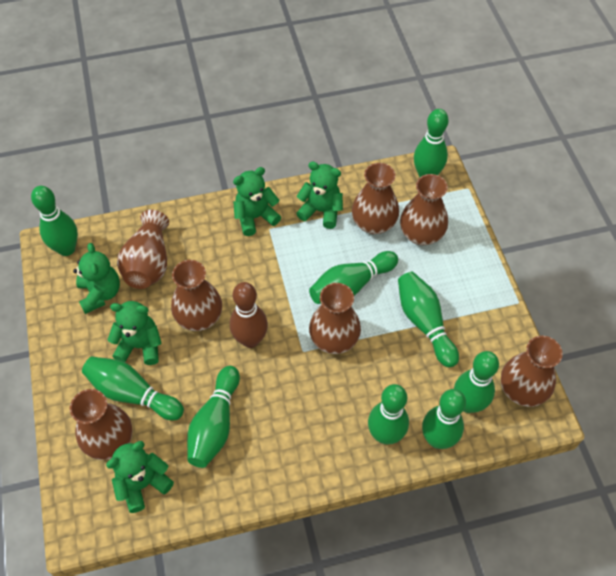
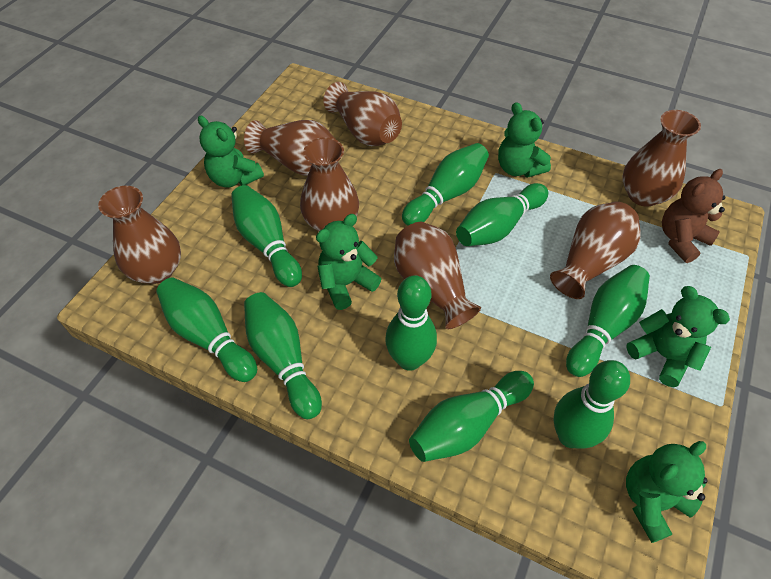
brown bowling pin: 1 -> 0
brown teddy bear: 0 -> 1

